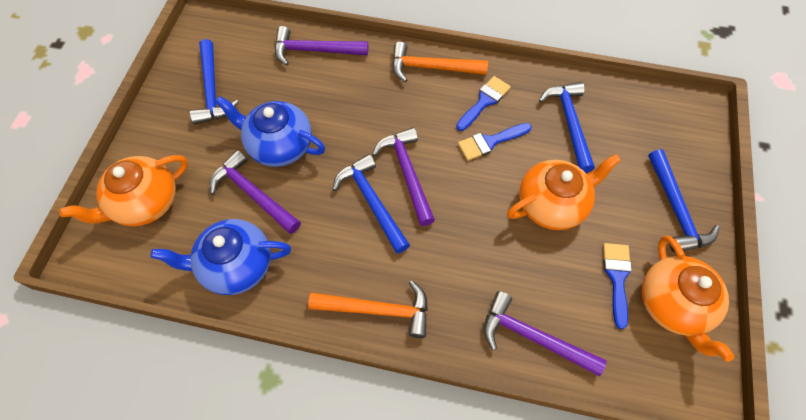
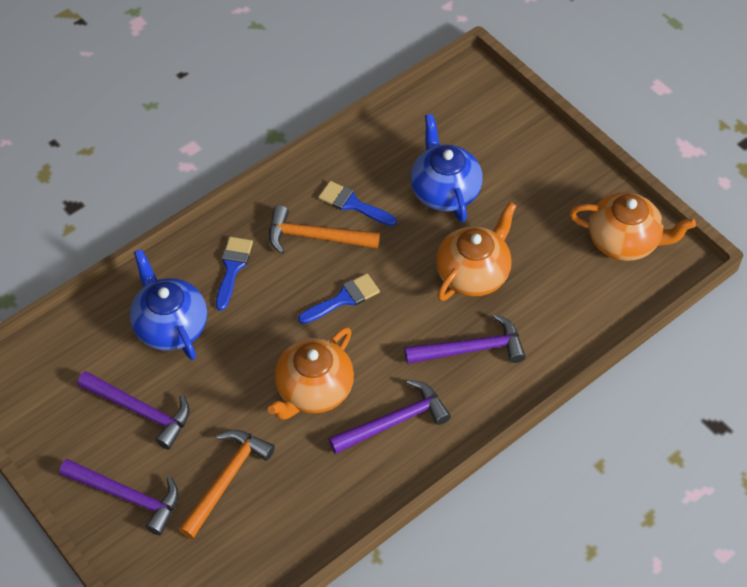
blue hammer: 4 -> 0

